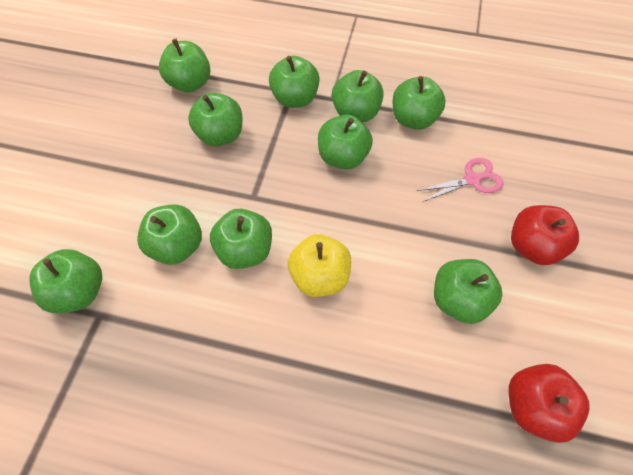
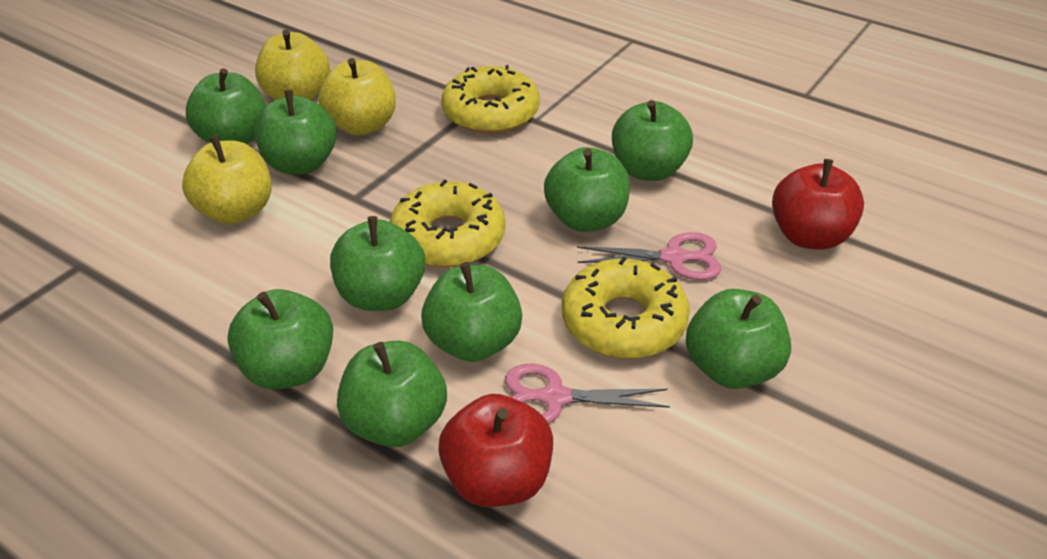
green apple: 10 -> 9
pink scissors: 1 -> 2
yellow apple: 1 -> 3
yellow donut: 0 -> 3

